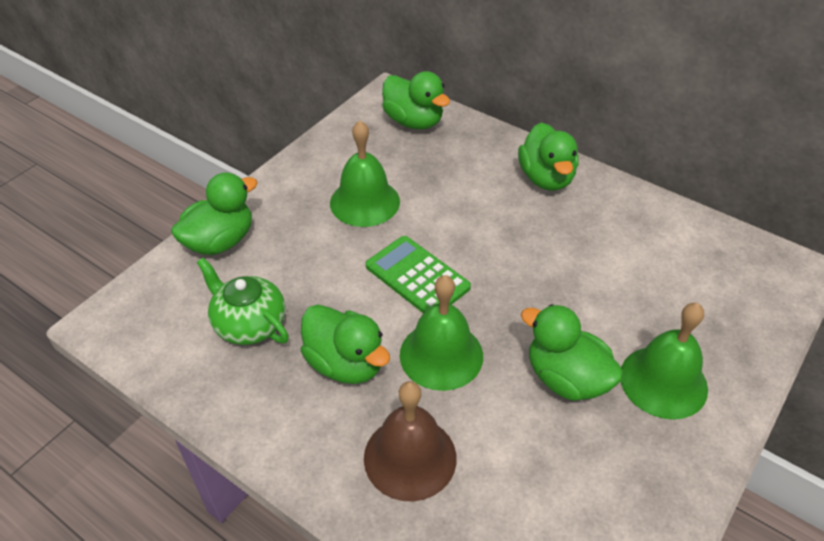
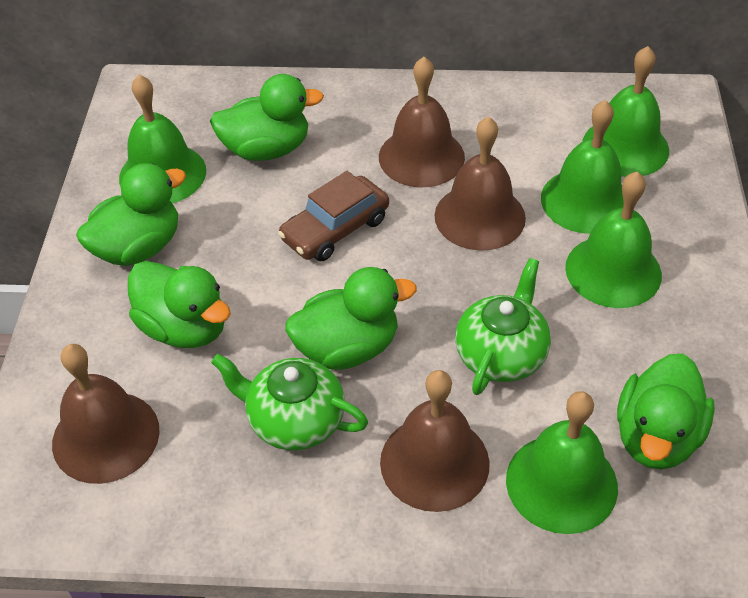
brown bell: 1 -> 4
brown car: 0 -> 1
green bell: 3 -> 5
green calculator: 1 -> 0
green teapot: 1 -> 2

